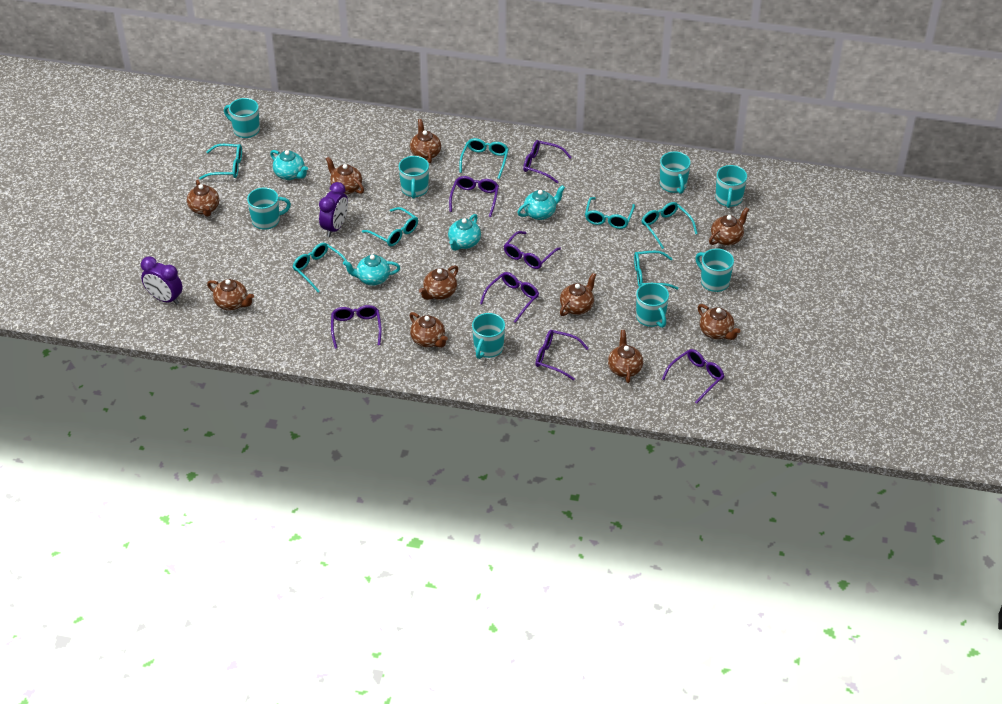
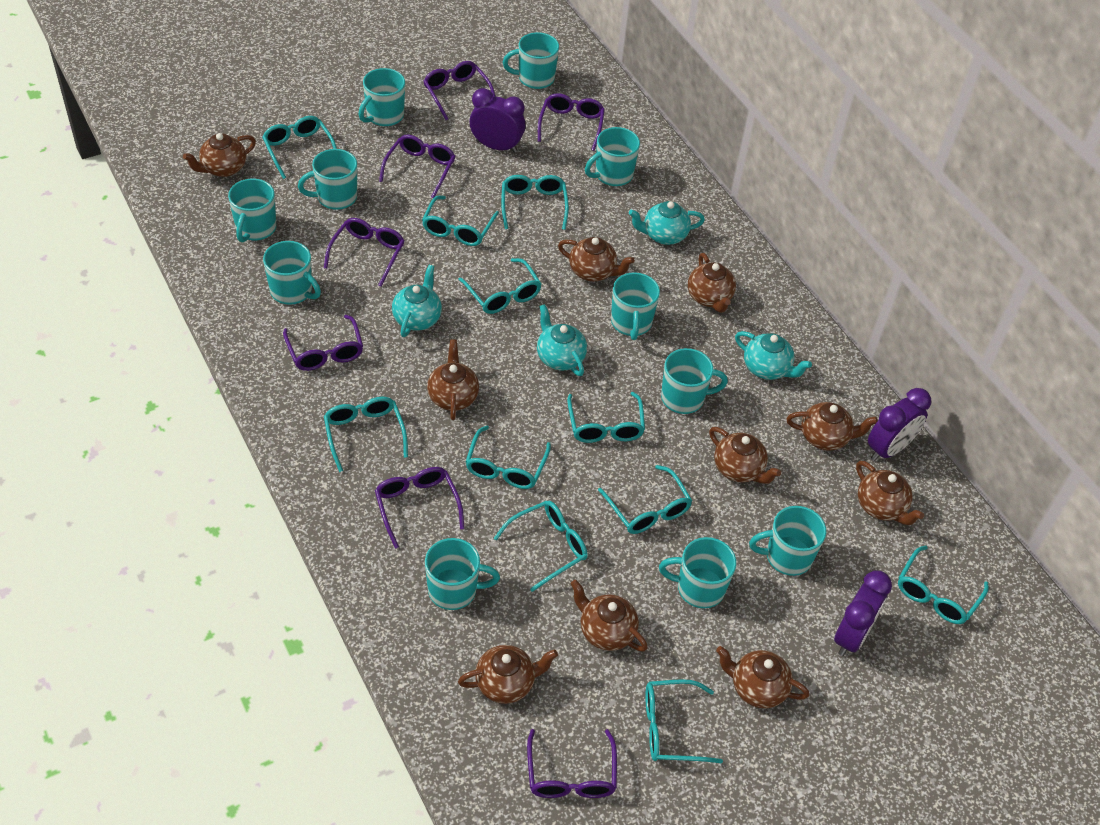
purple clock: 2 -> 3
turquoise glasses: 7 -> 11
turquoise mug: 8 -> 11

